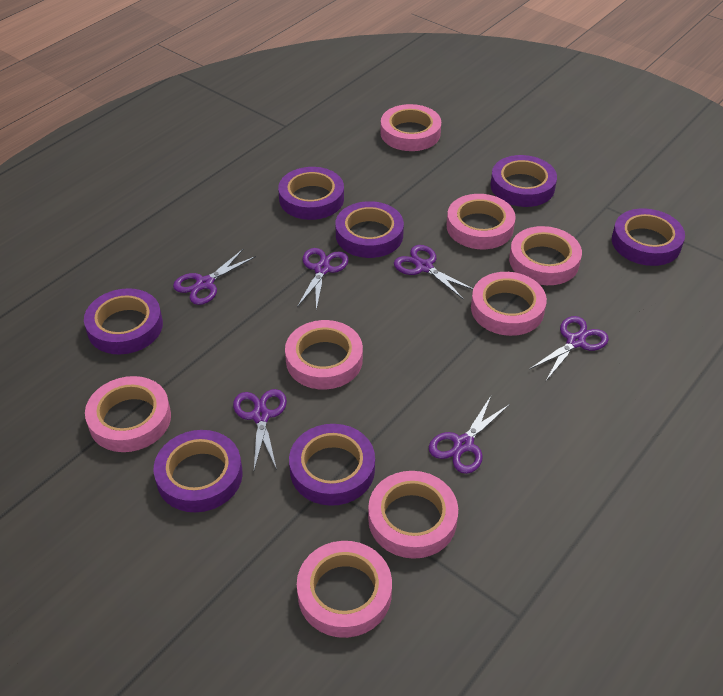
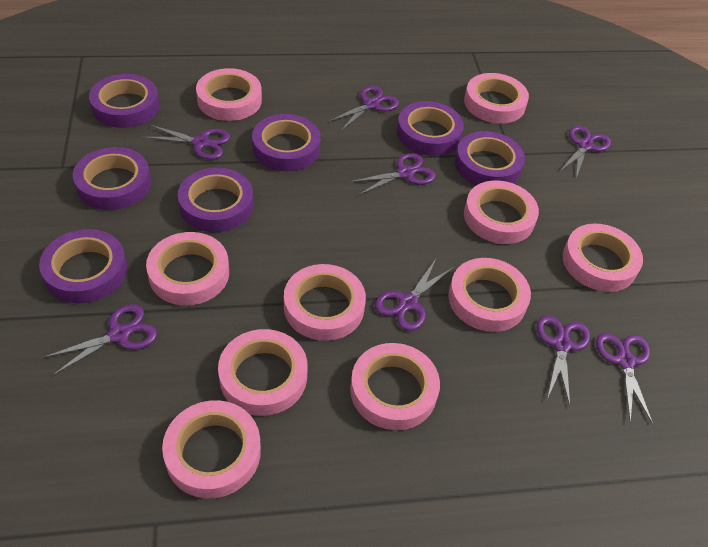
pink tape: 8 -> 10
purple scissors: 6 -> 8

